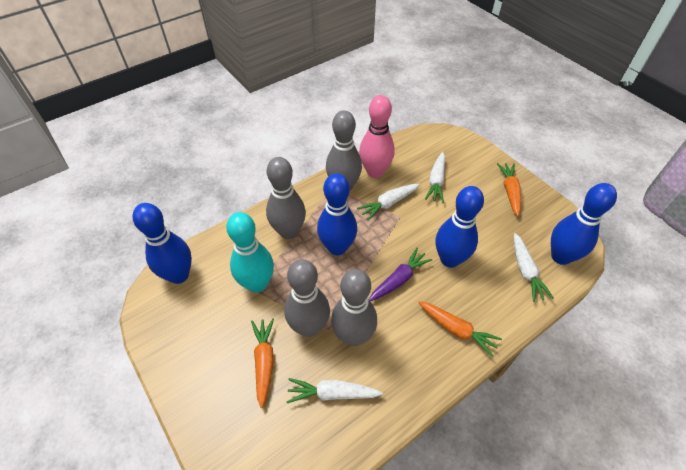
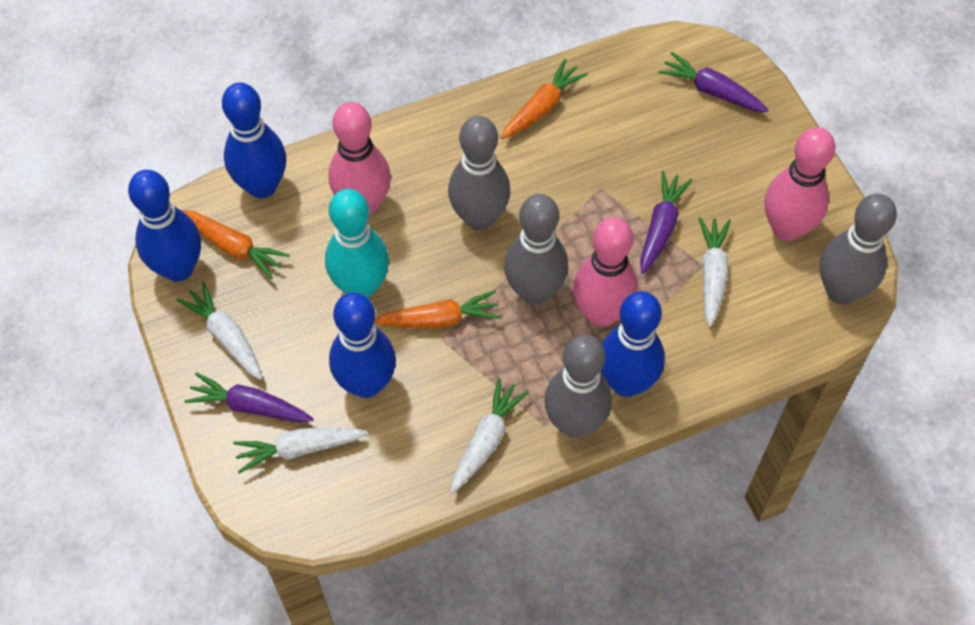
pink bowling pin: 1 -> 3
purple carrot: 1 -> 3

